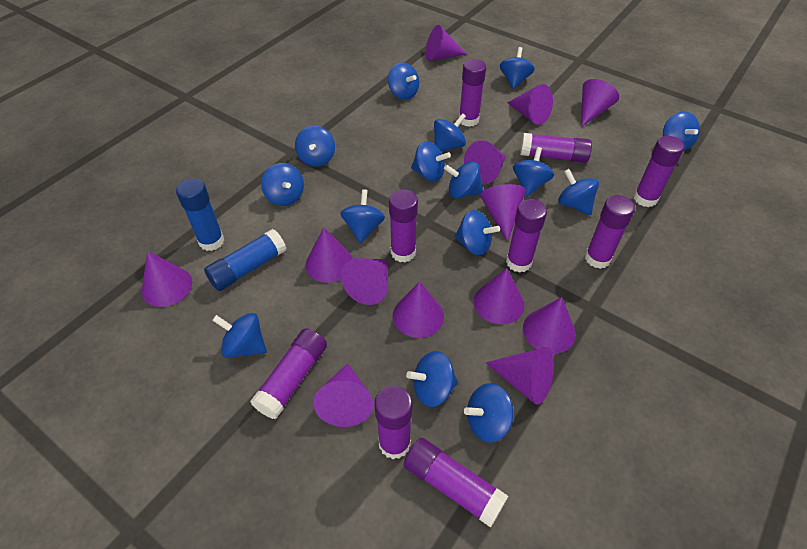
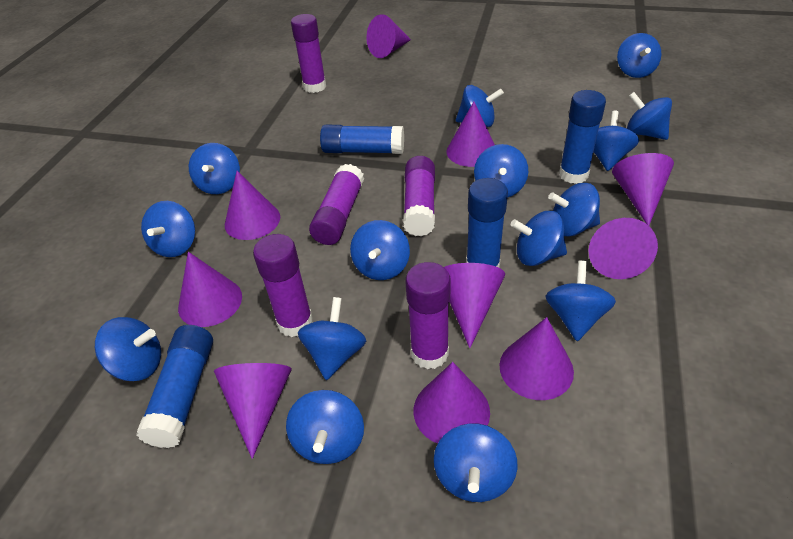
blue glue stick: 2 -> 4
purple cone: 13 -> 10
purple glue stick: 9 -> 5

